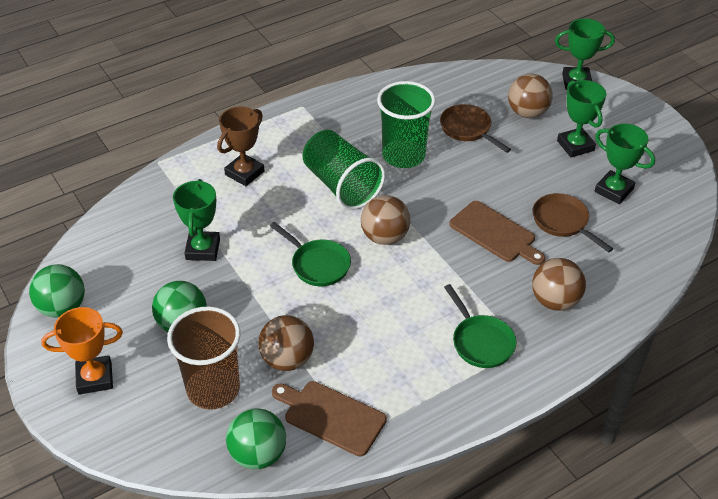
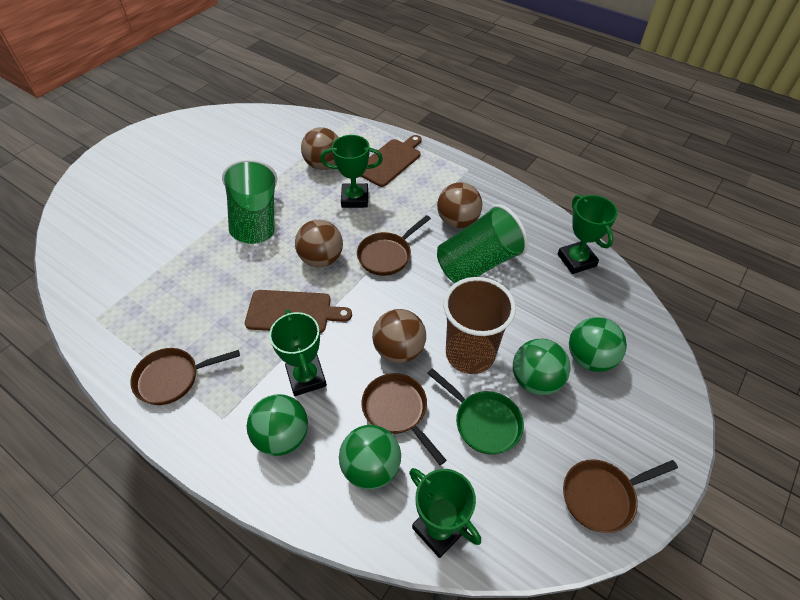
brown pan: 2 -> 4
brown trophy: 1 -> 0
green ball: 3 -> 4
green pan: 2 -> 1
orange trophy: 1 -> 0

